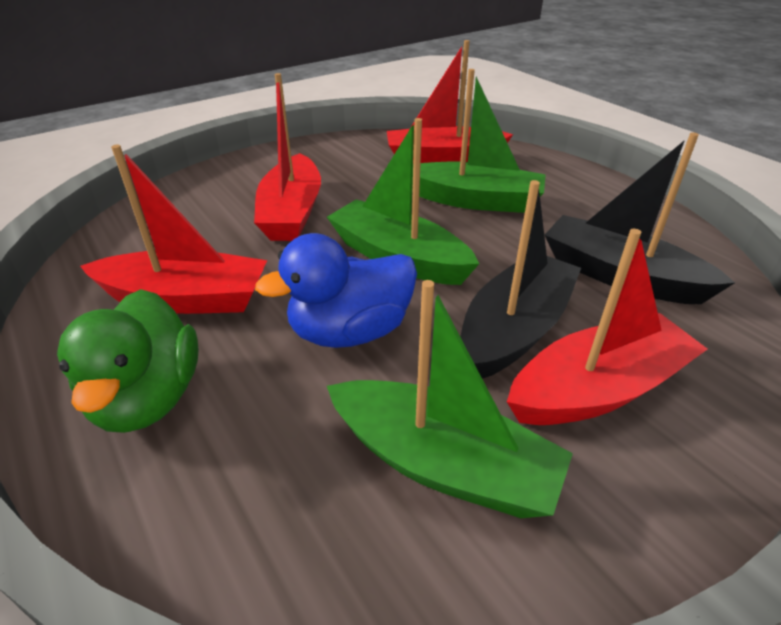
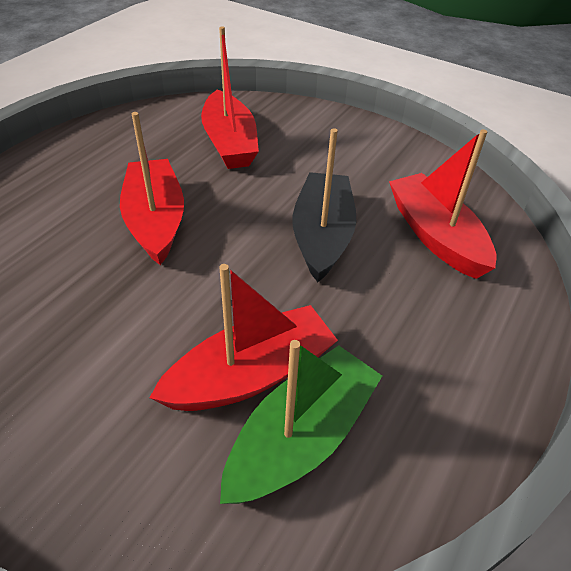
black boat: 2 -> 1
blue duck: 1 -> 0
green boat: 3 -> 1
green duck: 1 -> 0

